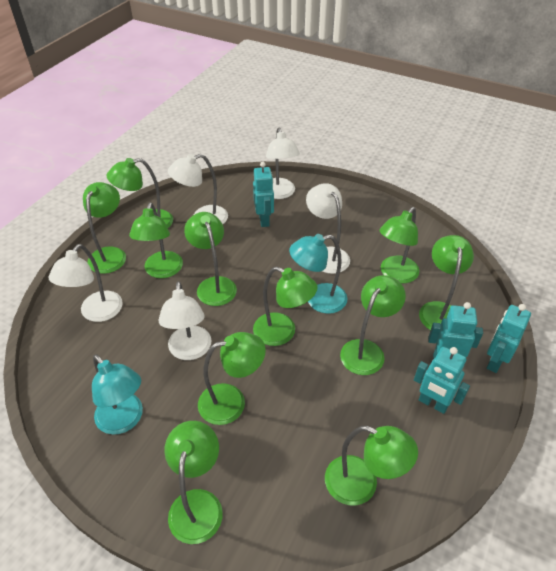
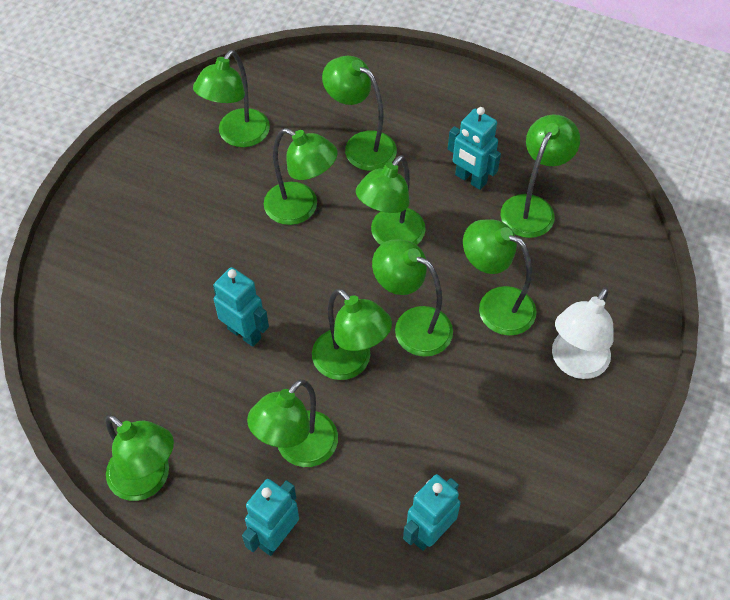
green lamp: 11 -> 10
turquoise lamp: 2 -> 0
white lamp: 5 -> 1

